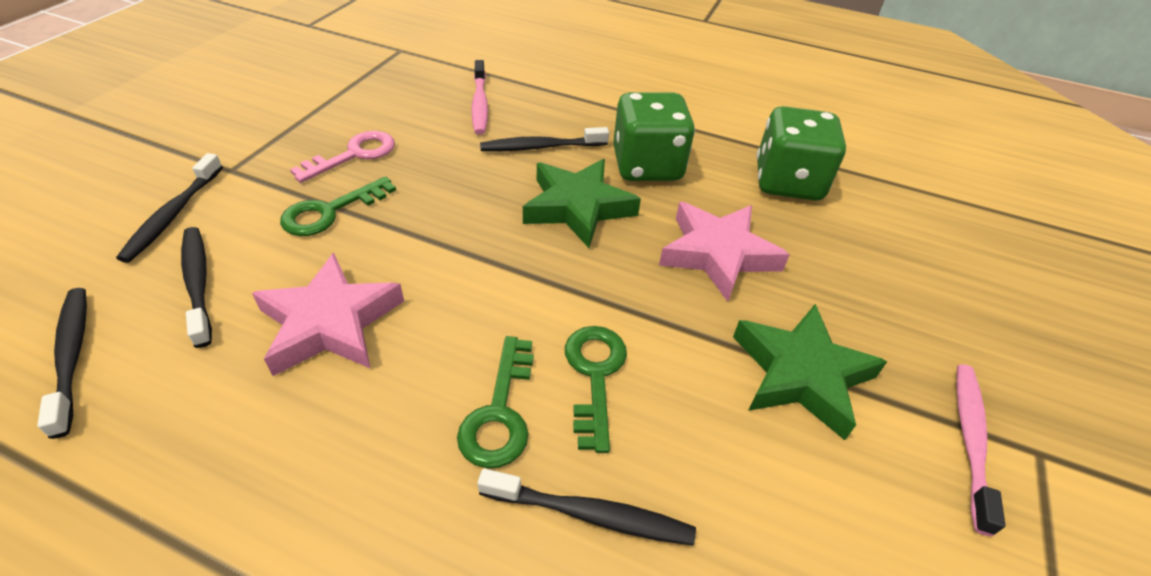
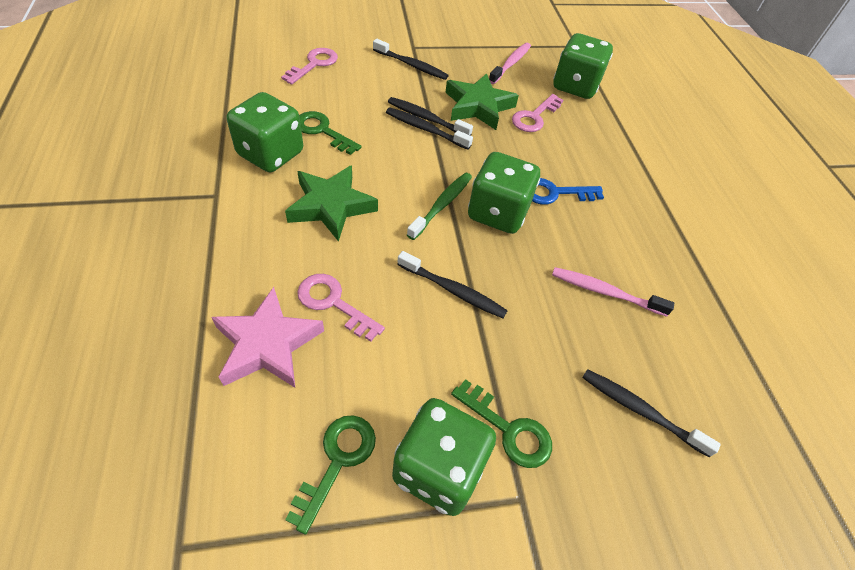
blue key: 0 -> 1
green dice: 2 -> 4
green toothbrush: 0 -> 1
pink key: 1 -> 3
pink star: 2 -> 1

